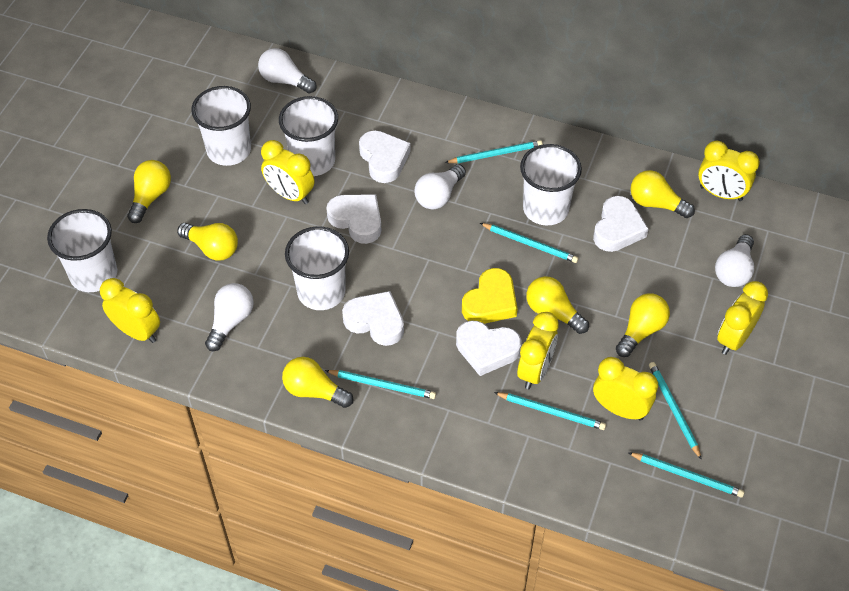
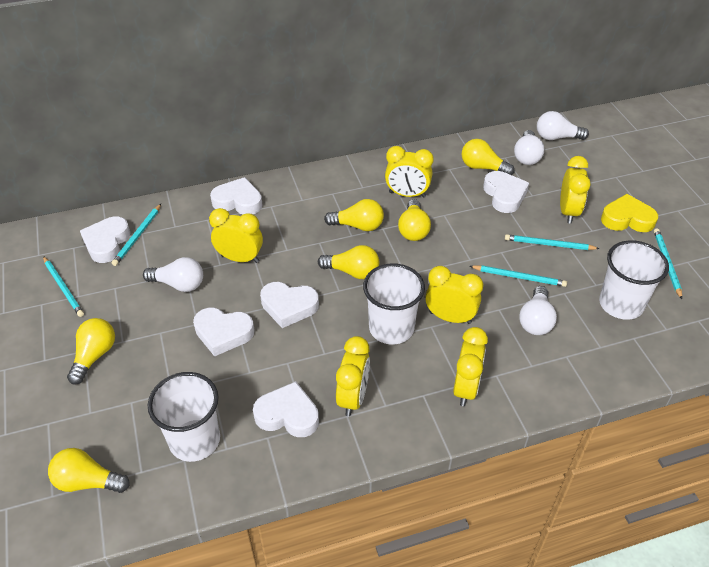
turquoise pencil: 6 -> 5
white cup: 5 -> 3
white heart: 5 -> 6

